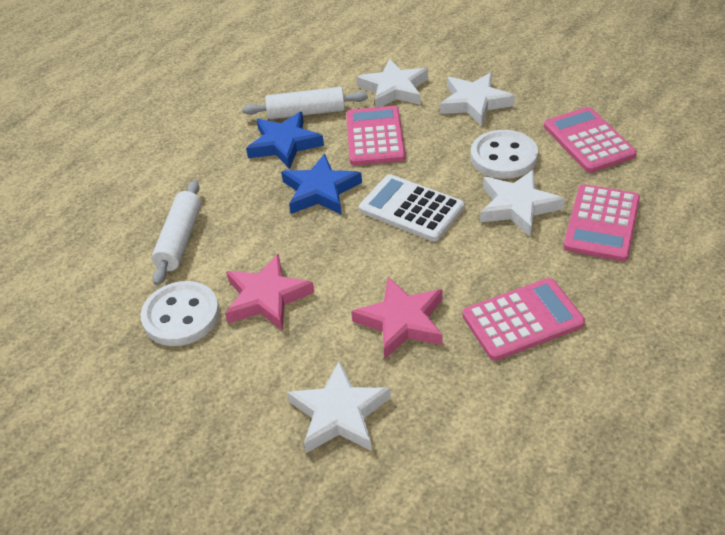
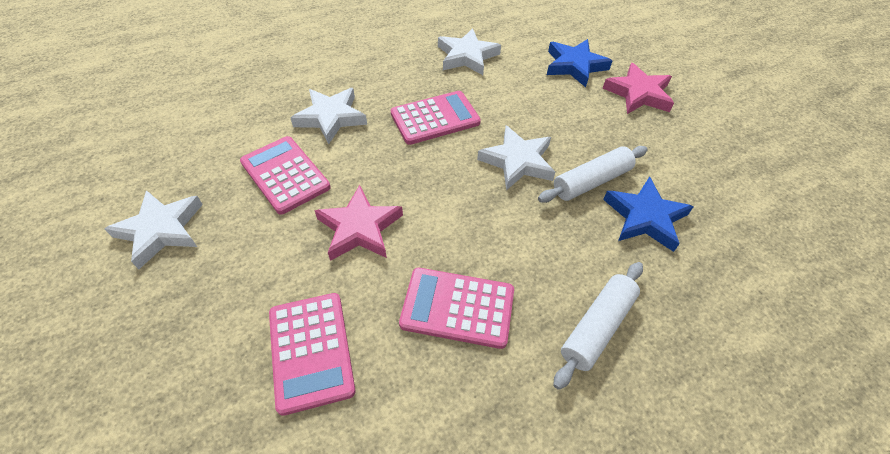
white button: 2 -> 0
white calculator: 1 -> 0

